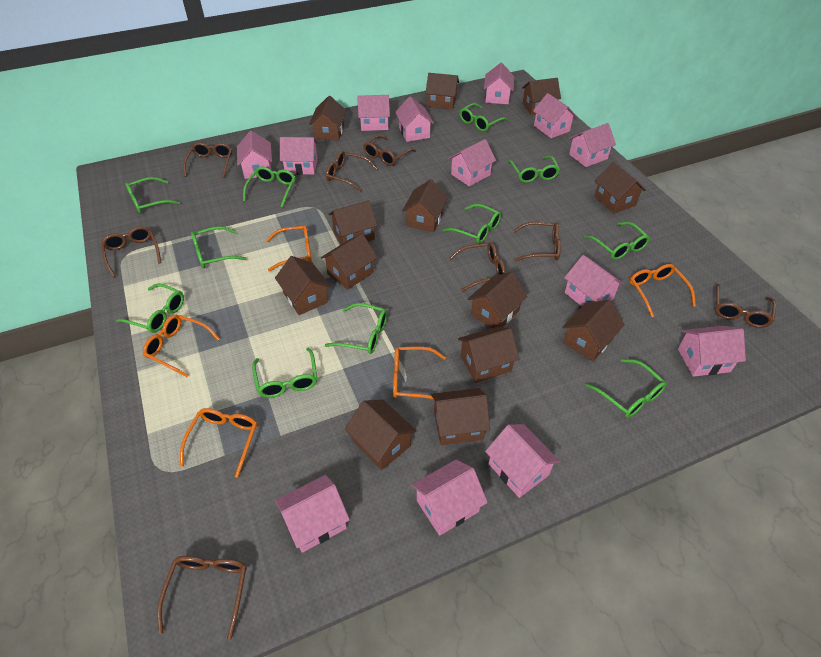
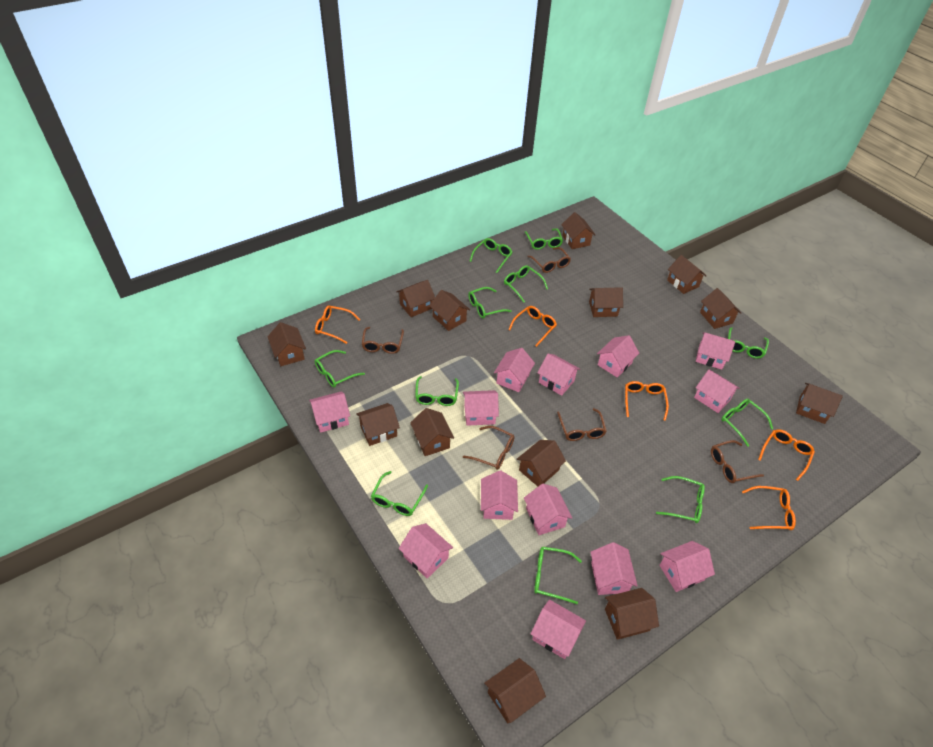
brown glasses: 8 -> 5

